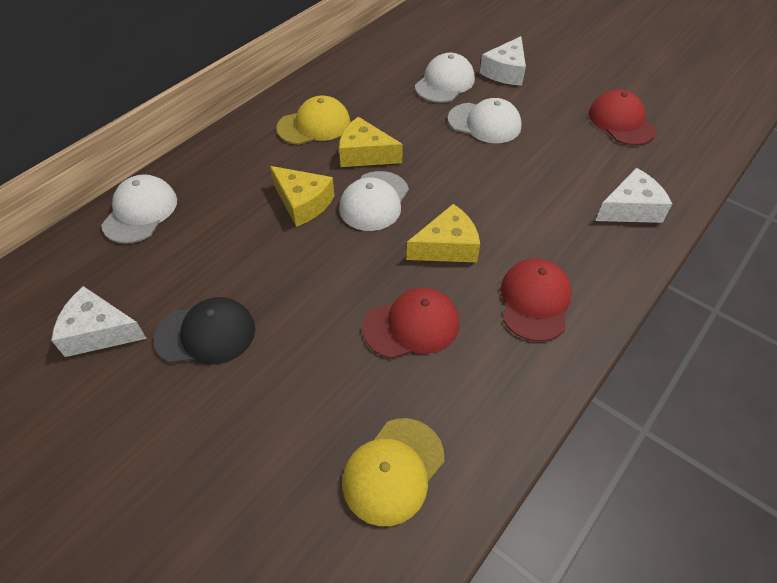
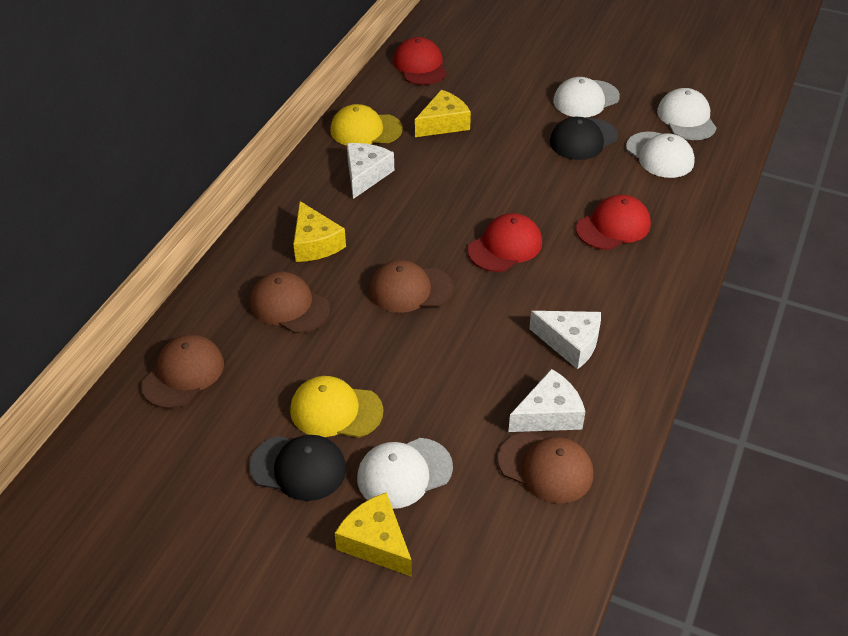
black cap: 1 -> 2
brown cap: 0 -> 4

